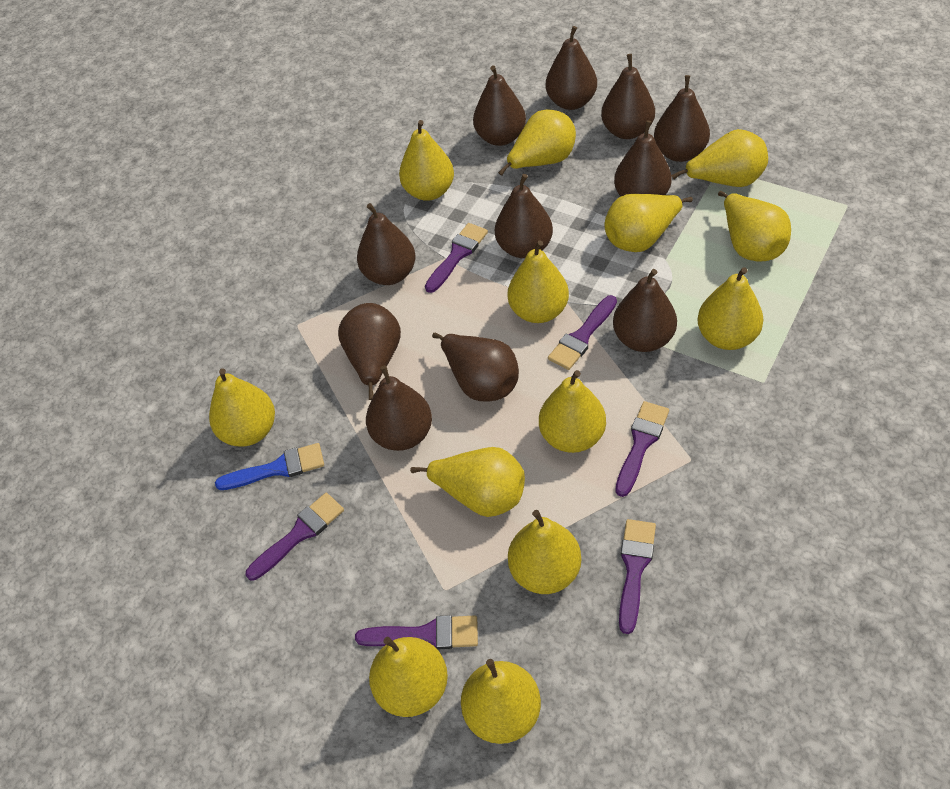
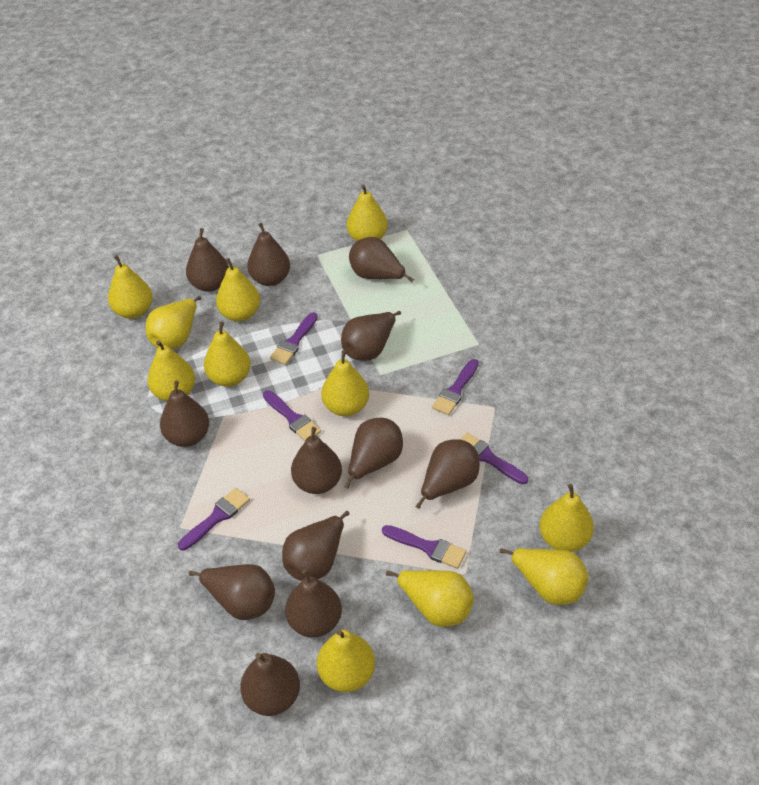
blue brush: 1 -> 0
brown pear: 11 -> 12
yellow pear: 13 -> 11

